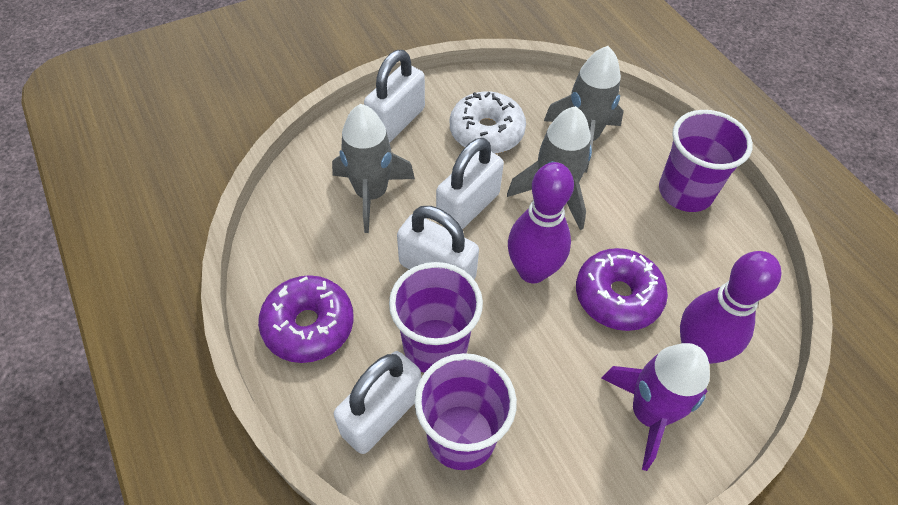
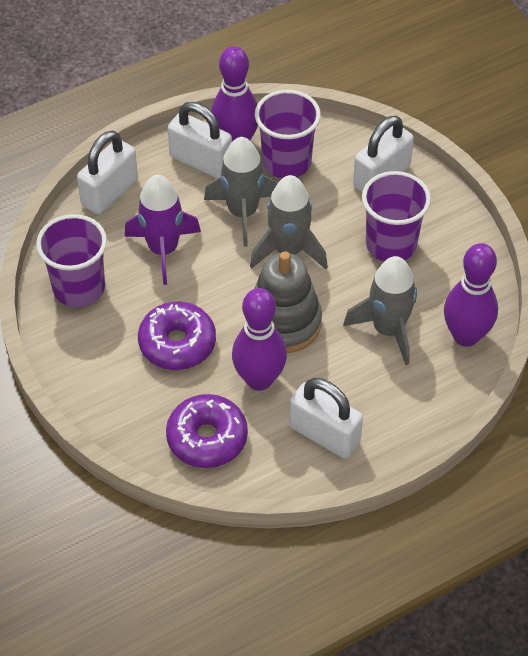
grey stacking toy: 0 -> 1
purple bowling pin: 2 -> 3
white donut: 1 -> 0

